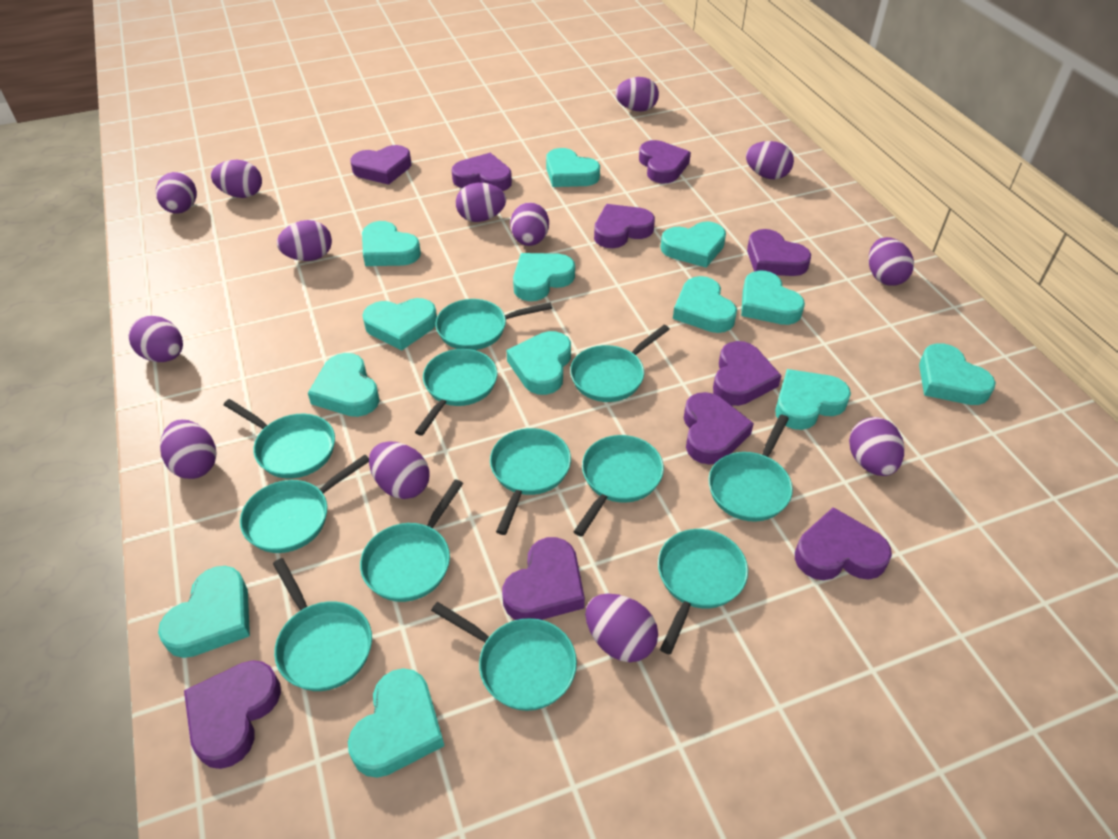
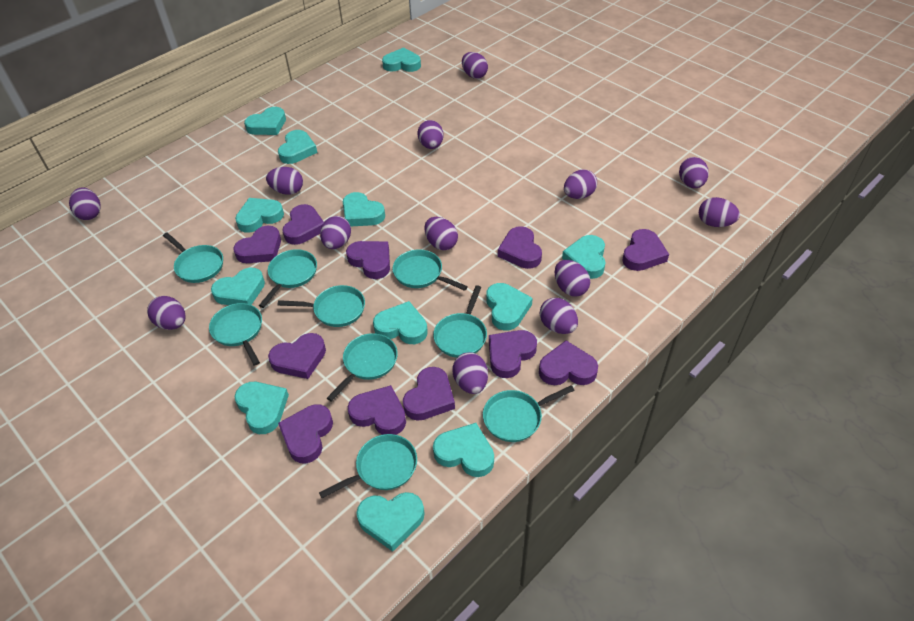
purple heart: 10 -> 11
turquoise heart: 13 -> 12
turquoise pan: 12 -> 9

